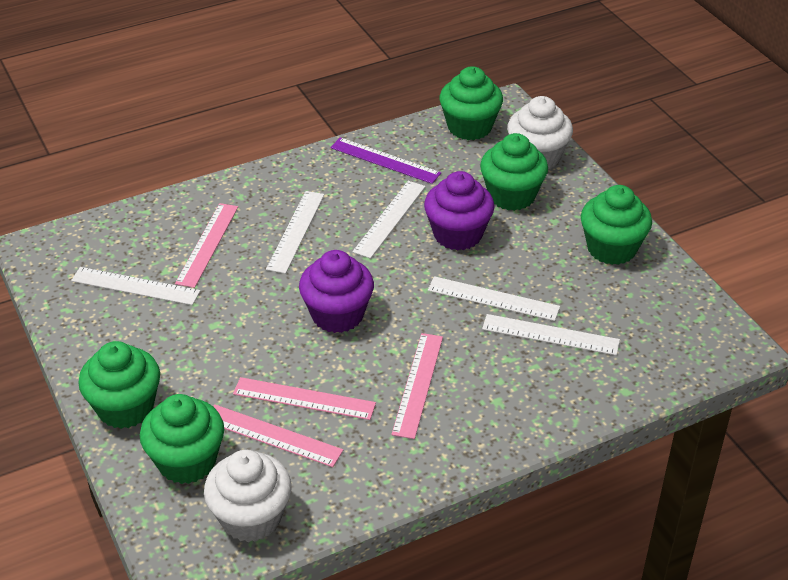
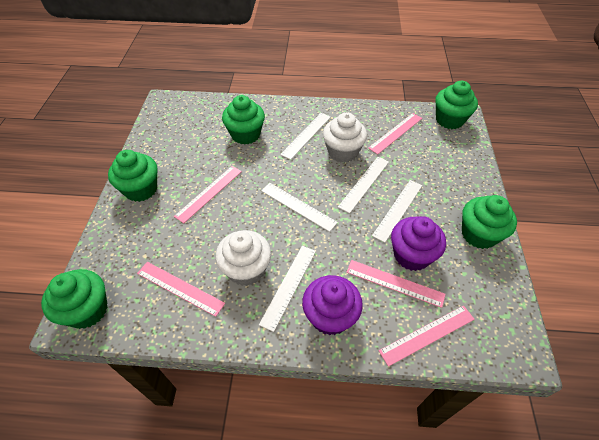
pink ruler: 4 -> 5
purple ruler: 1 -> 0

